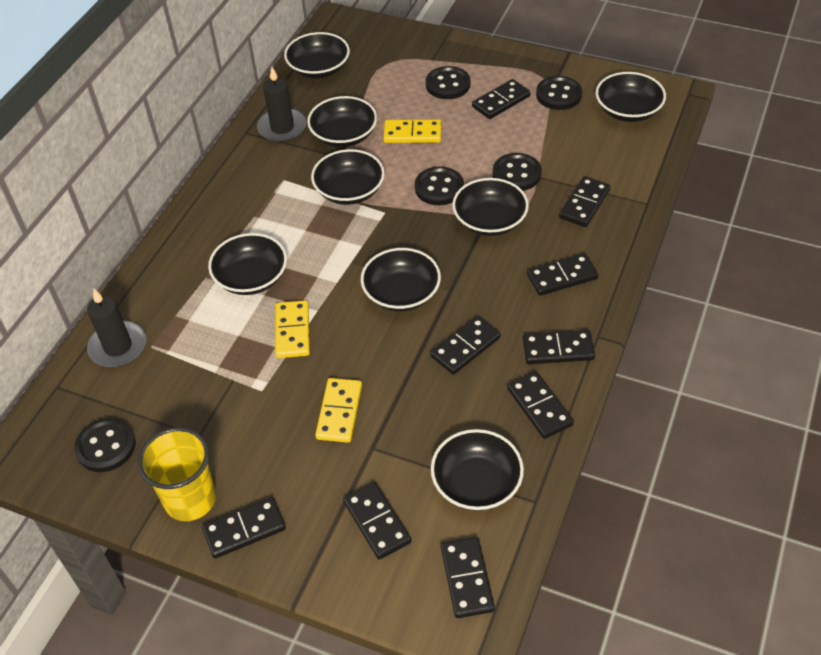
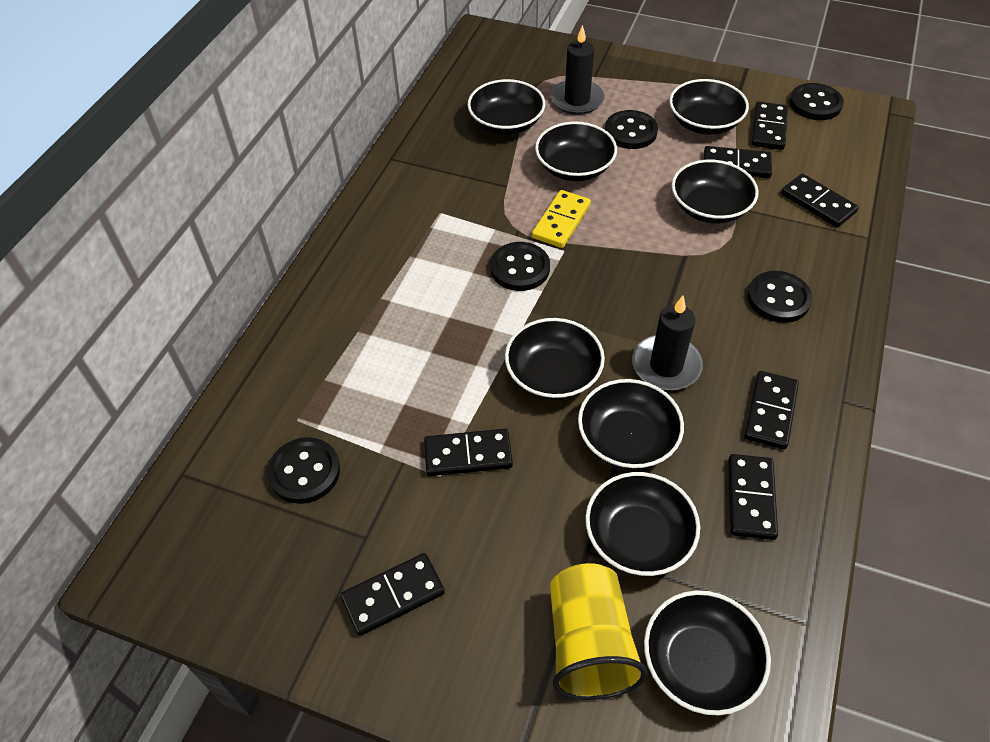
black domino: 9 -> 7
yellow domino: 3 -> 1

